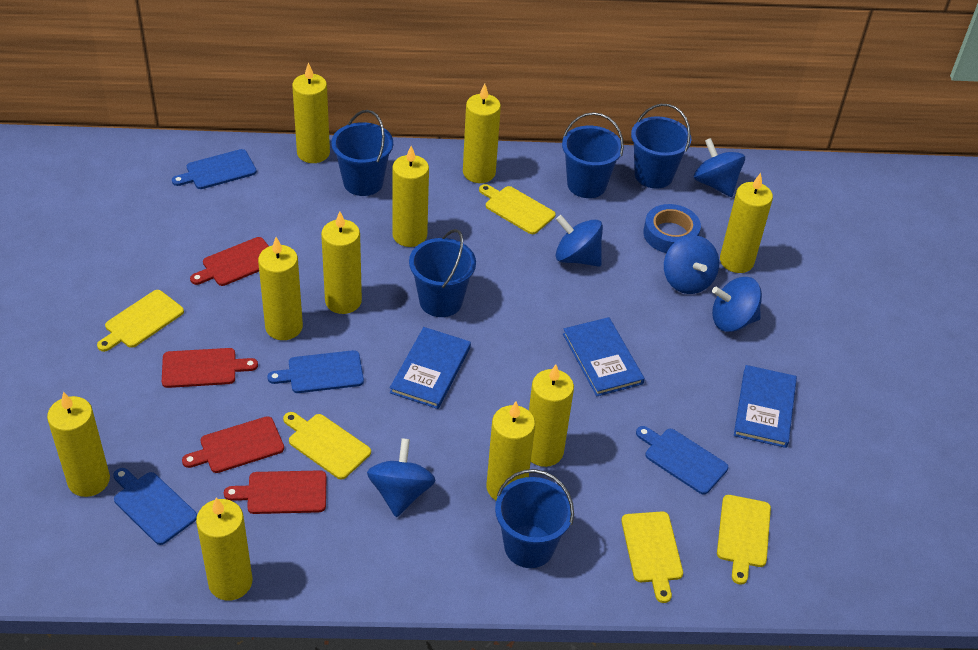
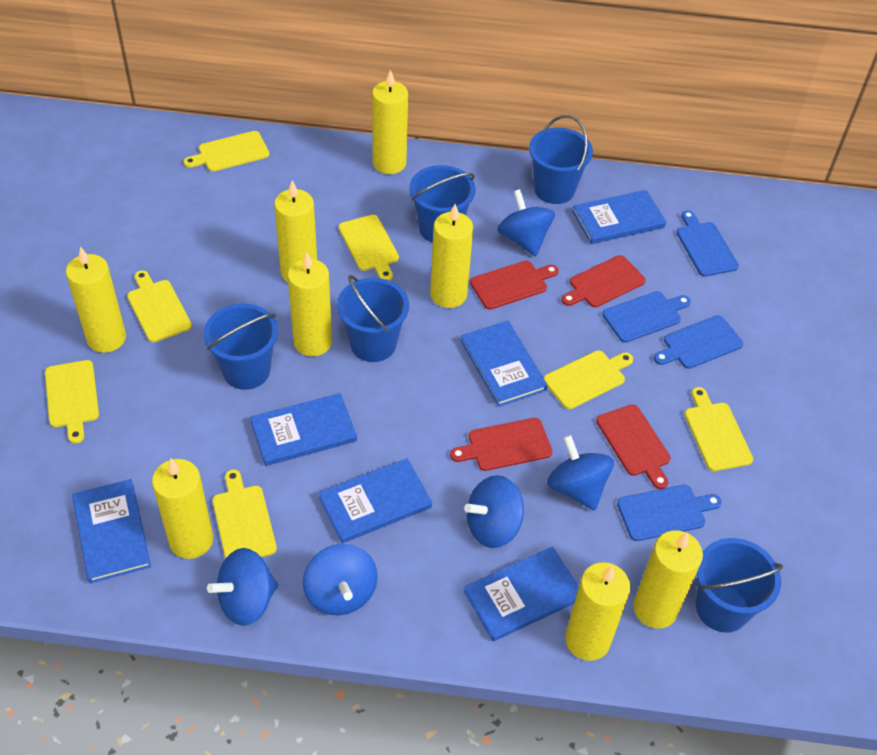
blue book: 3 -> 6
blue tape: 1 -> 0
yellow candle: 10 -> 8
yellow cutting board: 5 -> 7

